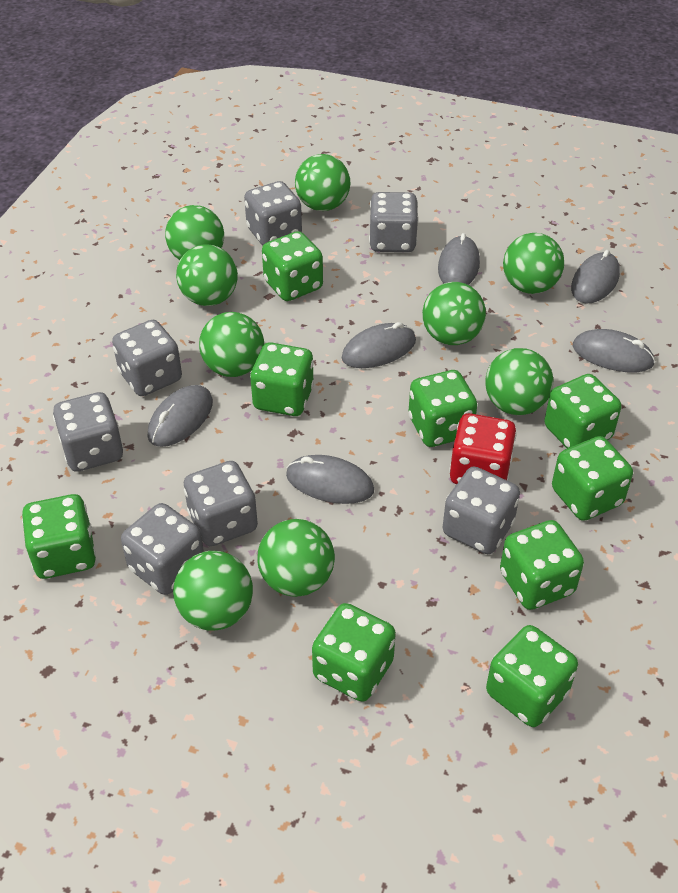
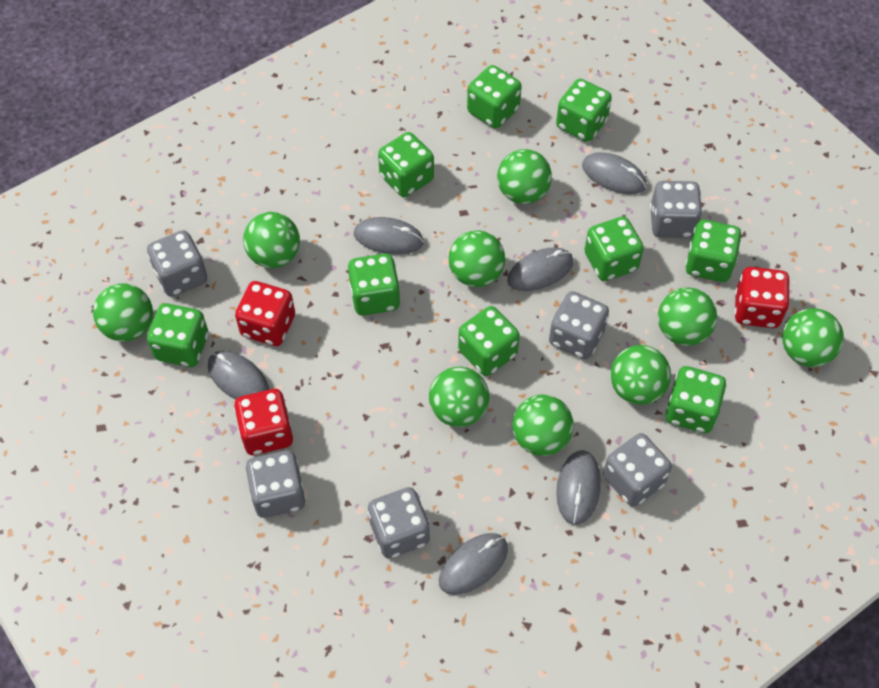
grey dice: 7 -> 6
red dice: 1 -> 3

